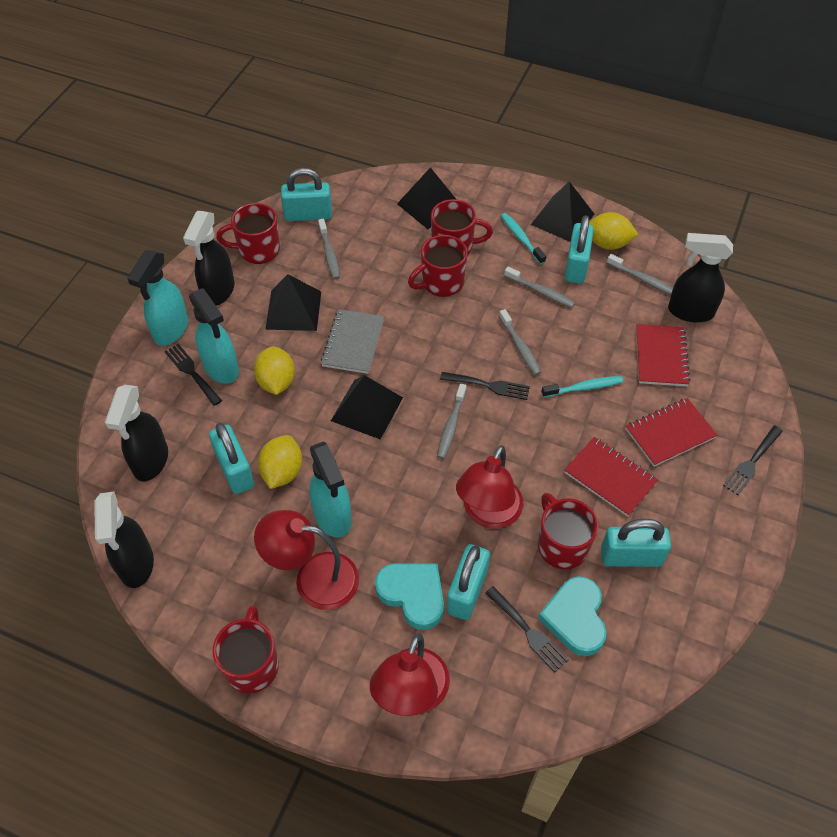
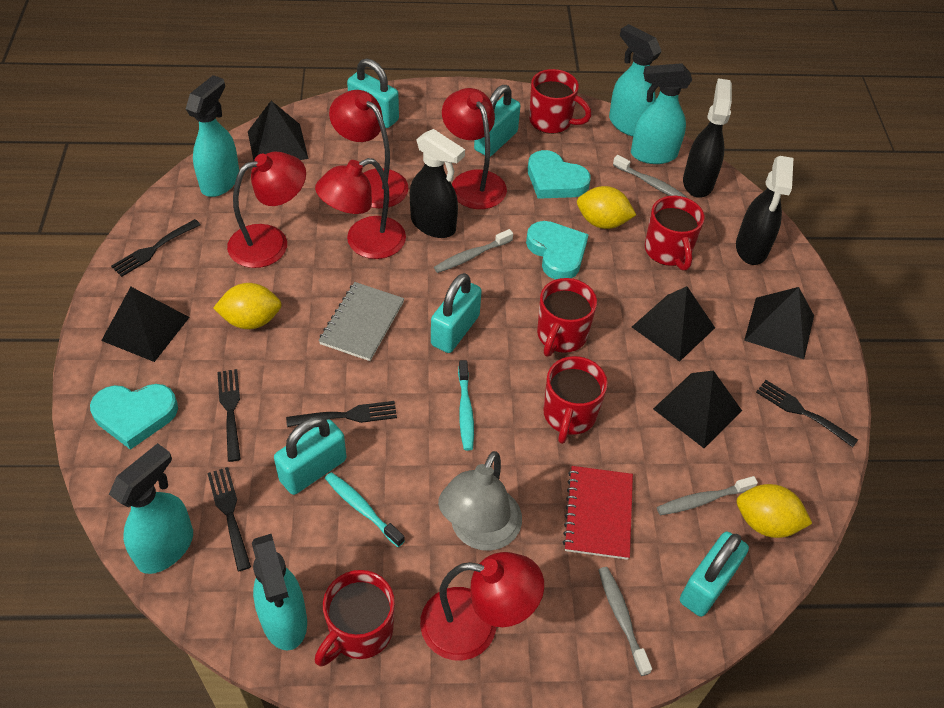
black fork: 4 -> 5
black pyramid: 4 -> 5
black spray bottle: 4 -> 3
grey lamp: 0 -> 1
grey toothbrush: 5 -> 4
red lamp: 3 -> 5
red notebook: 3 -> 1
turquoise heart: 2 -> 3
turquoise spray bottle: 3 -> 5

